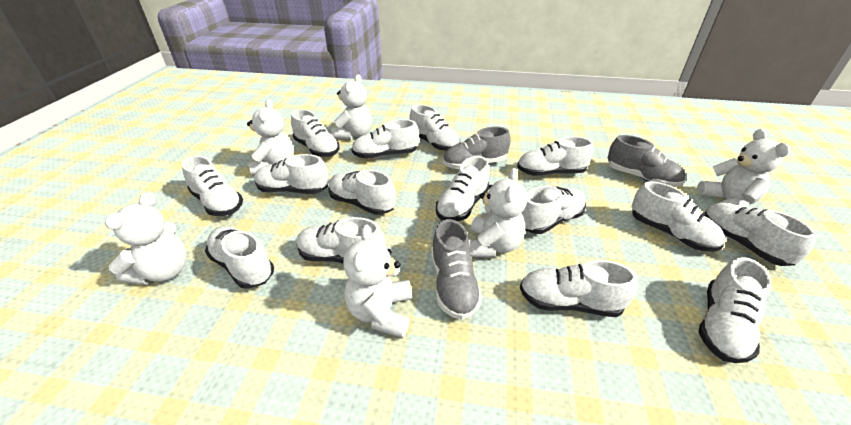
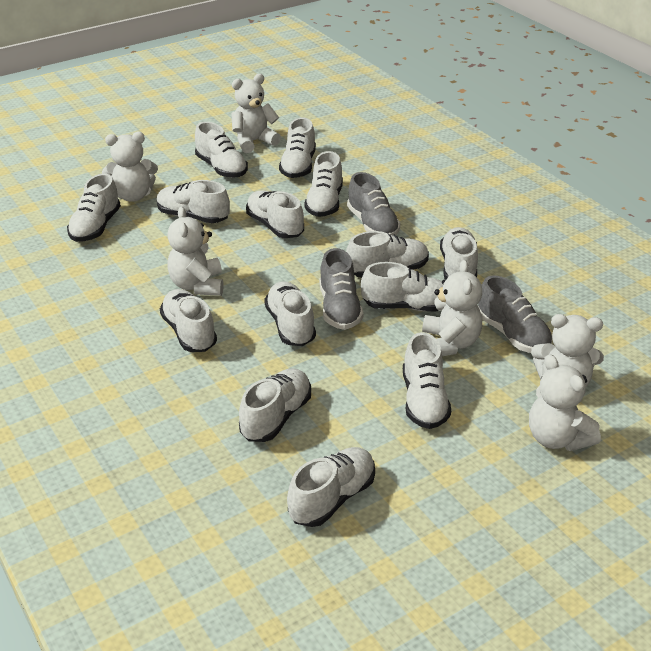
white shoe: 15 -> 14

